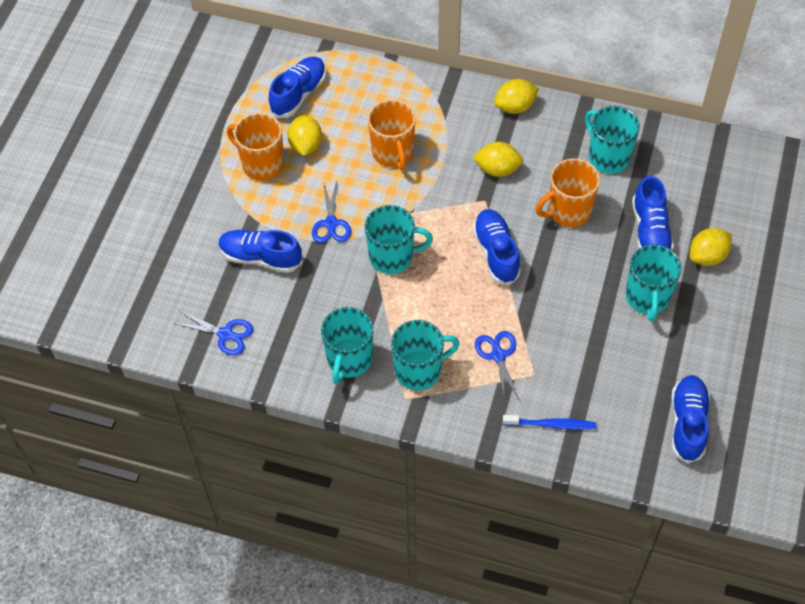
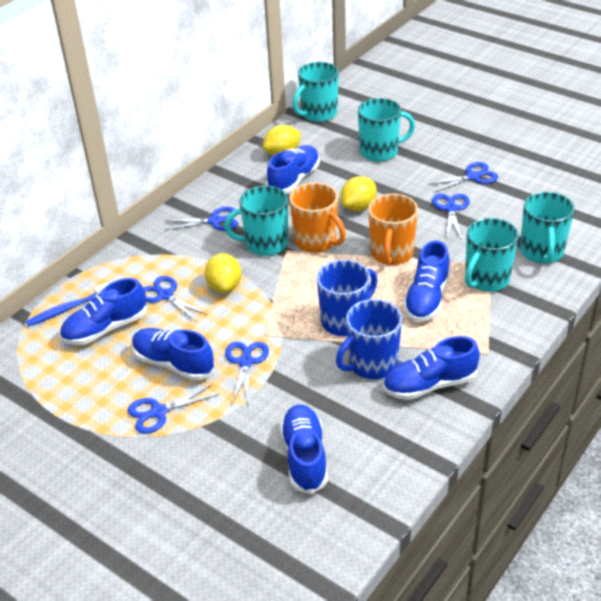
blue mug: 0 -> 2
blue scissors: 3 -> 6
blue shoe: 5 -> 6
orange mug: 3 -> 2
yellow lemon: 4 -> 3

